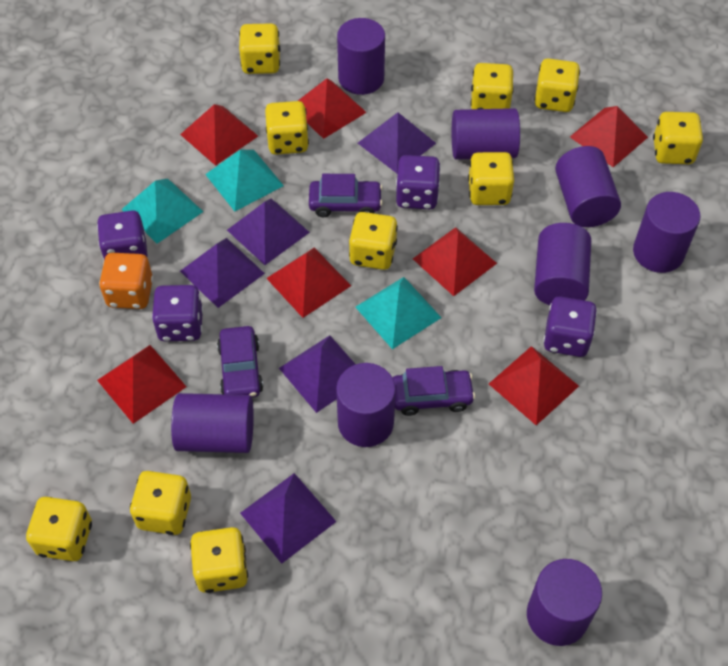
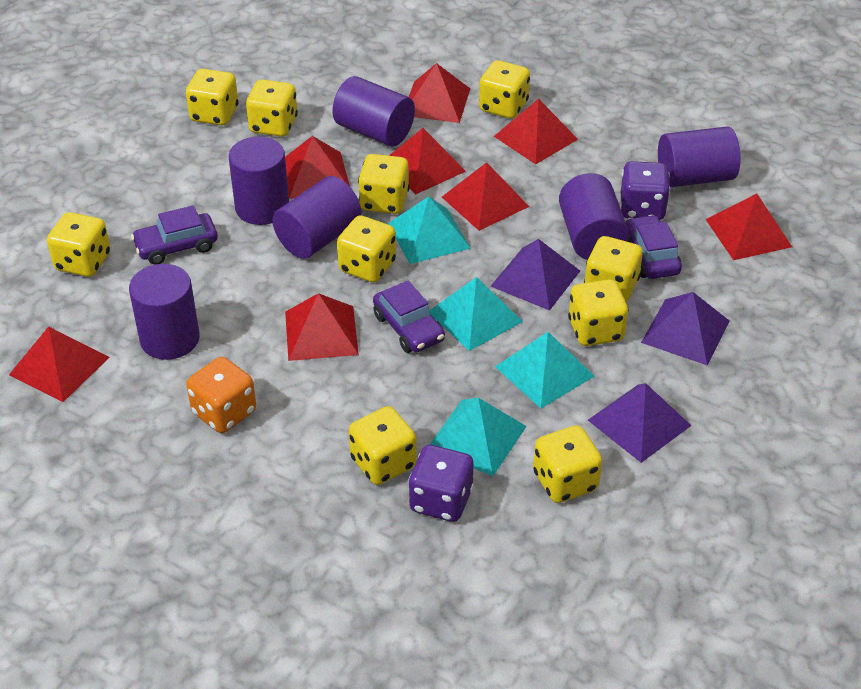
purple cylinder: 8 -> 6
purple dice: 4 -> 2
purple pyramid: 5 -> 3
red pyramid: 7 -> 8
turquoise pyramid: 3 -> 4

